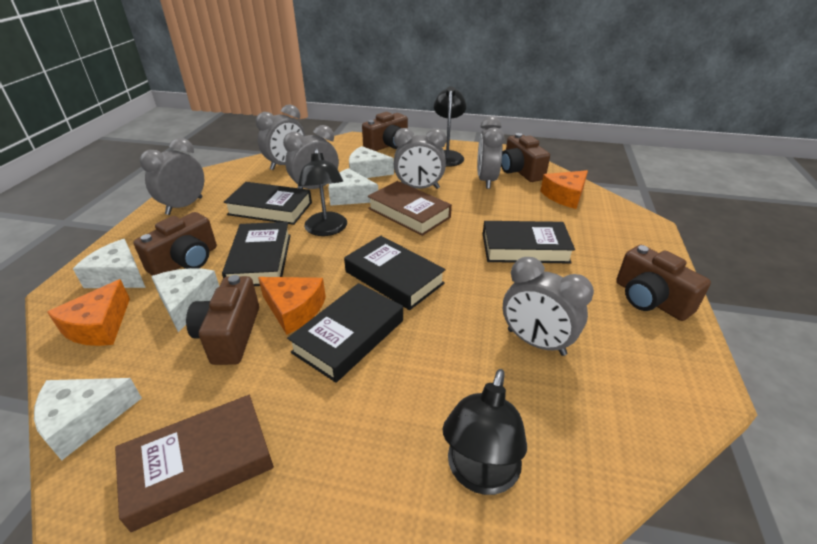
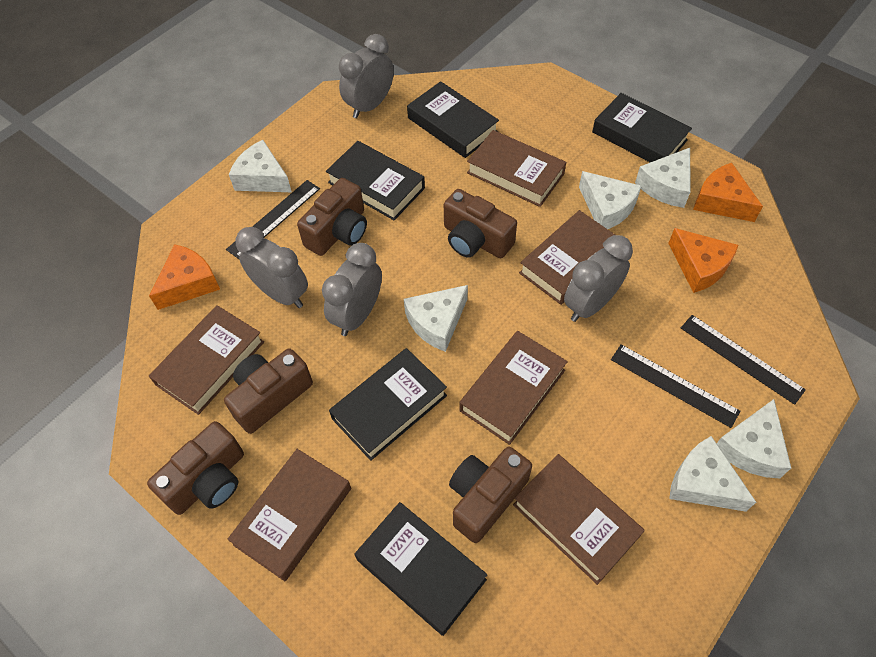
black lamp: 3 -> 0
black ruler: 0 -> 3
brown book: 2 -> 6
grey clock: 6 -> 4
white cheese: 5 -> 6

